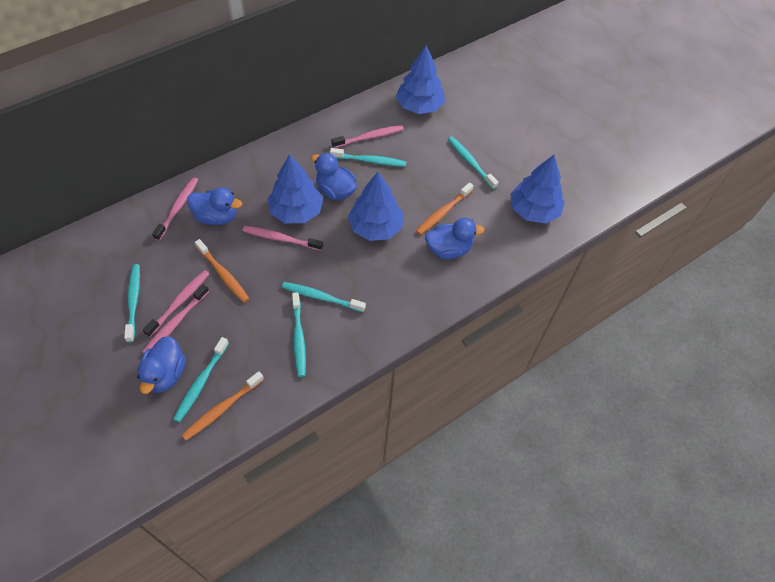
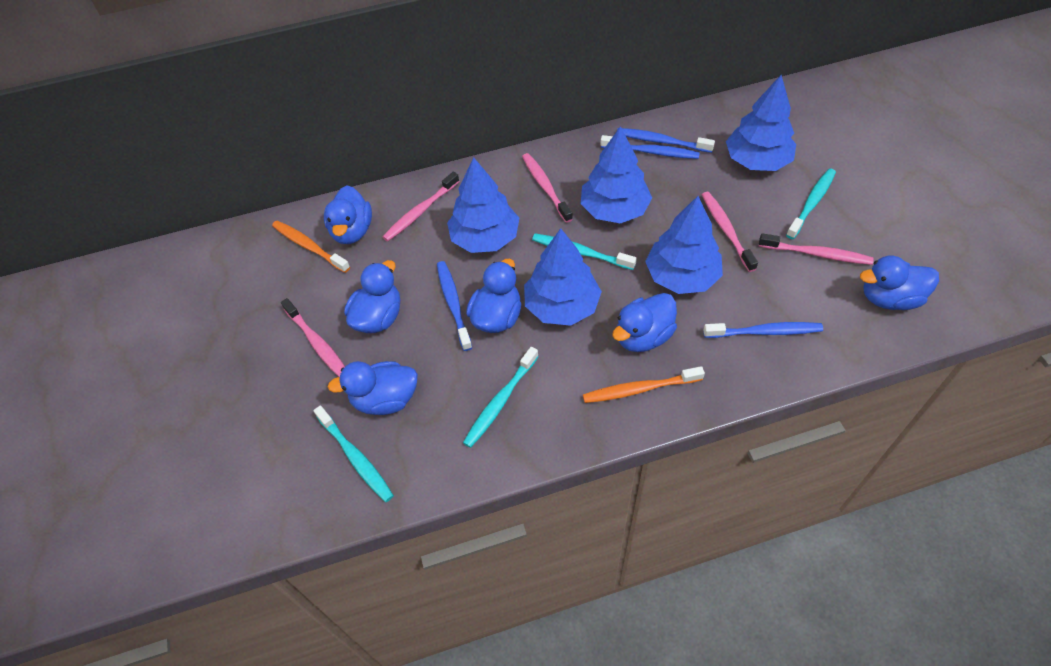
blue duck: 4 -> 6
blue toothbrush: 0 -> 4
blue tree: 4 -> 5
orange toothbrush: 3 -> 2
turquoise toothbrush: 6 -> 4

